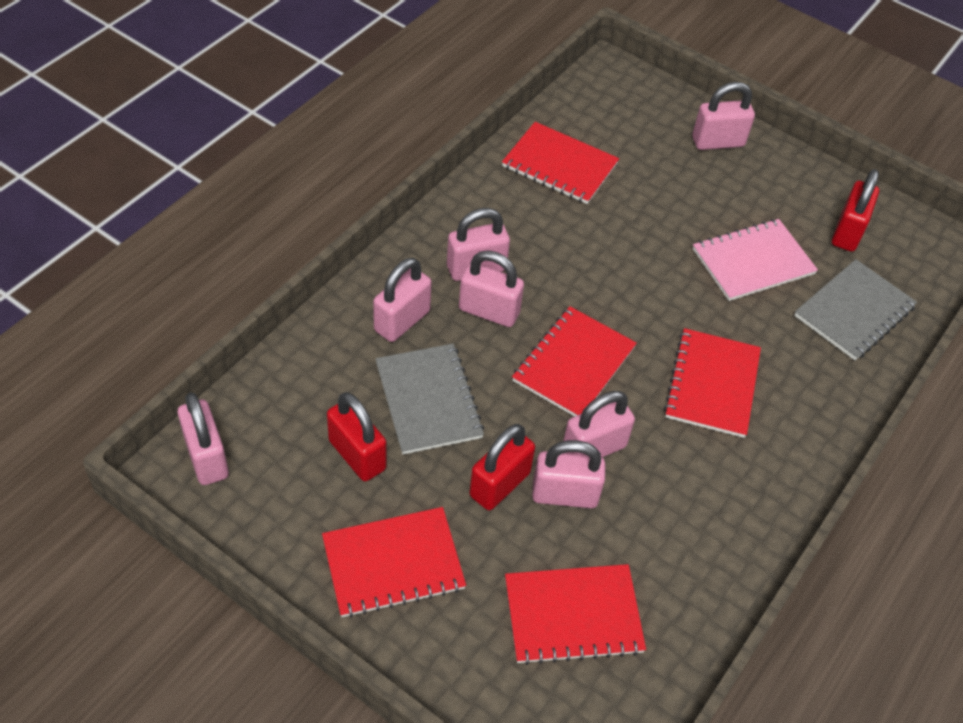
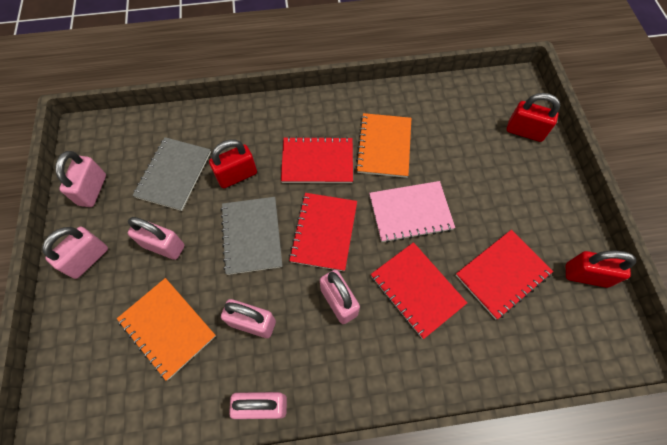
orange notebook: 0 -> 2
pink padlock: 7 -> 6
red notebook: 5 -> 4

